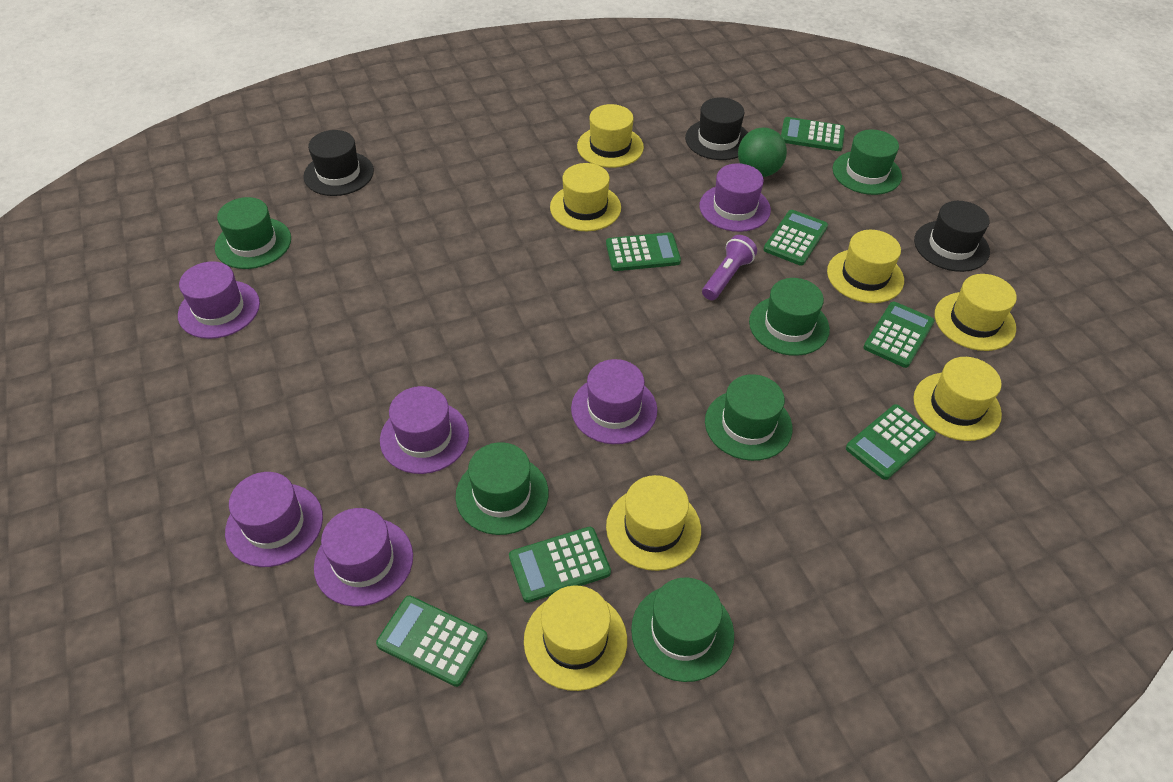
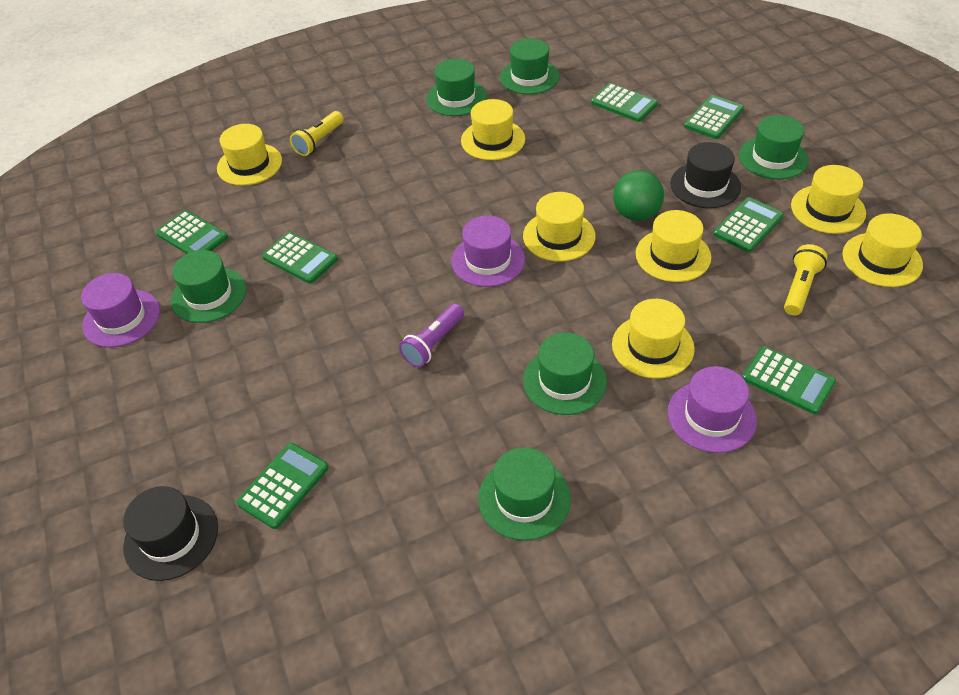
black hat: 3 -> 2
purple hat: 6 -> 3
yellow flashlight: 0 -> 2

